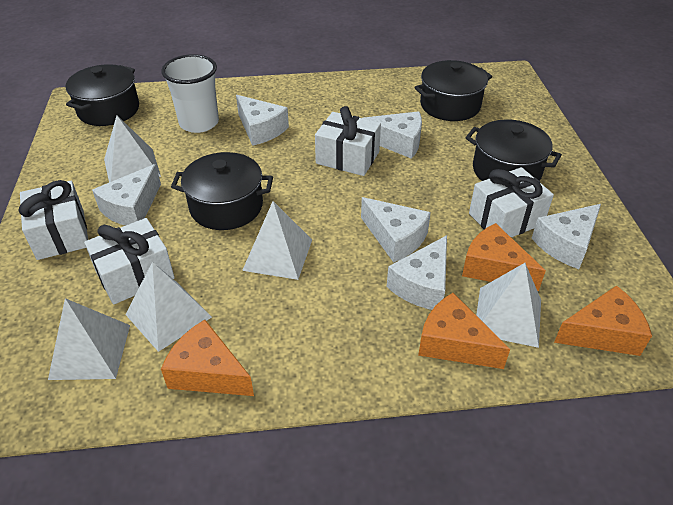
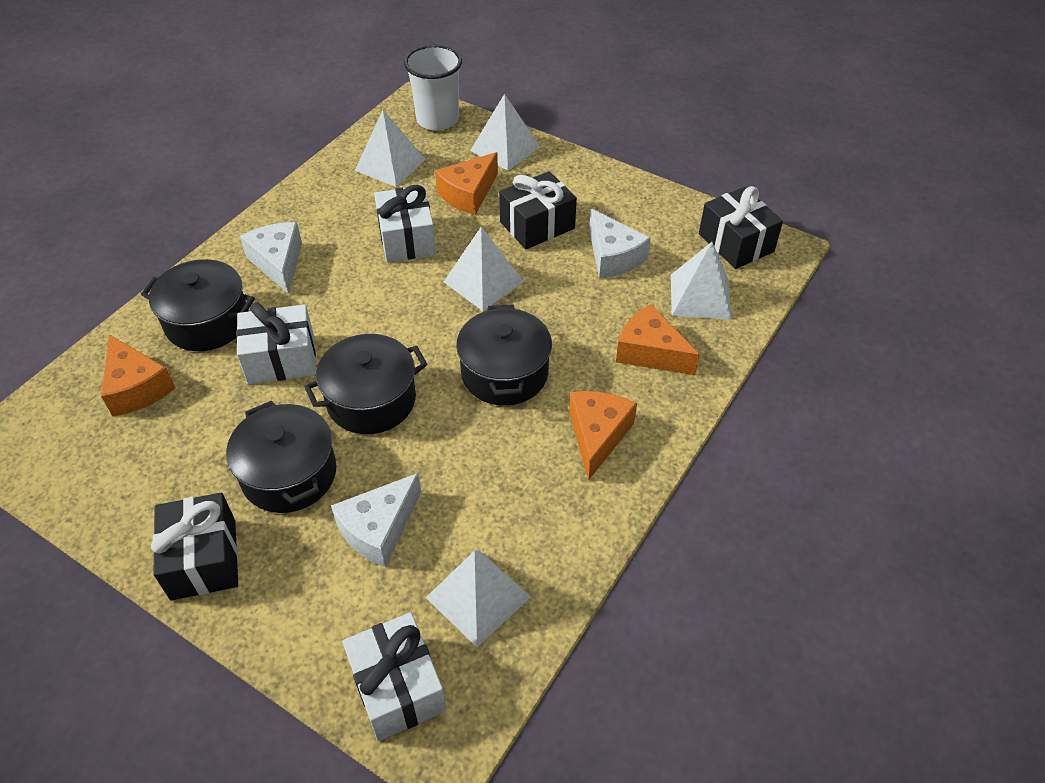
black gift: 0 -> 3
white cheese: 6 -> 3
white gift: 4 -> 3

